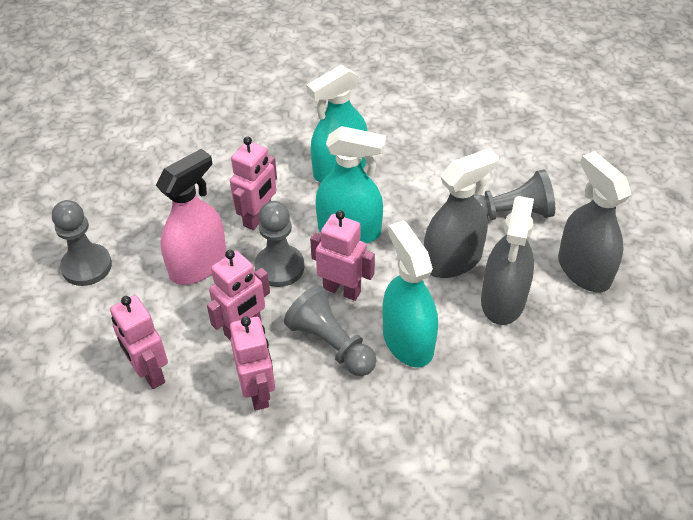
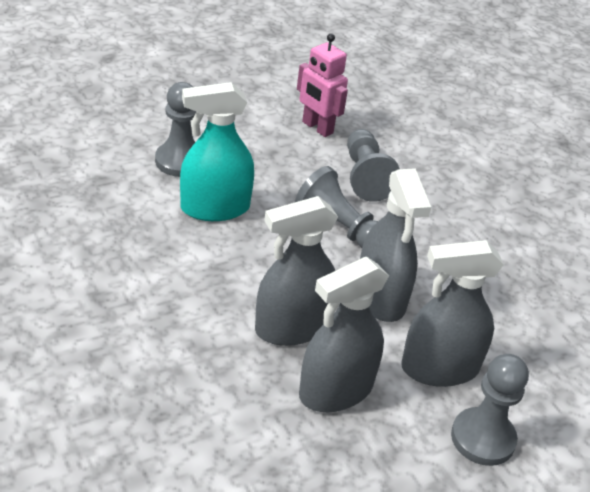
grey spray bottle: 3 -> 4
pink robot: 5 -> 1
pink spray bottle: 1 -> 0
turquoise spray bottle: 3 -> 1

